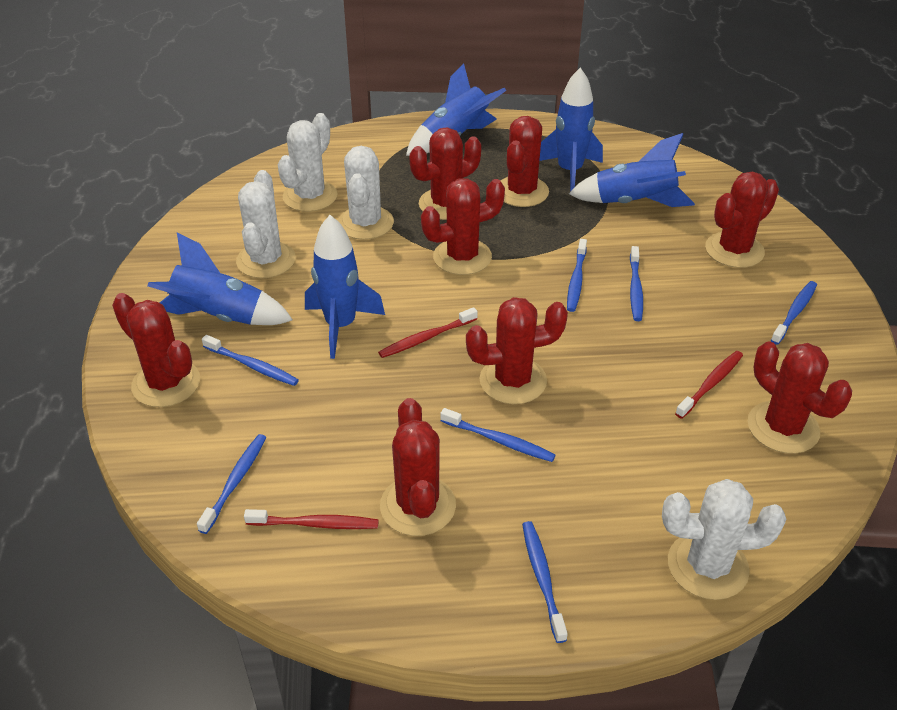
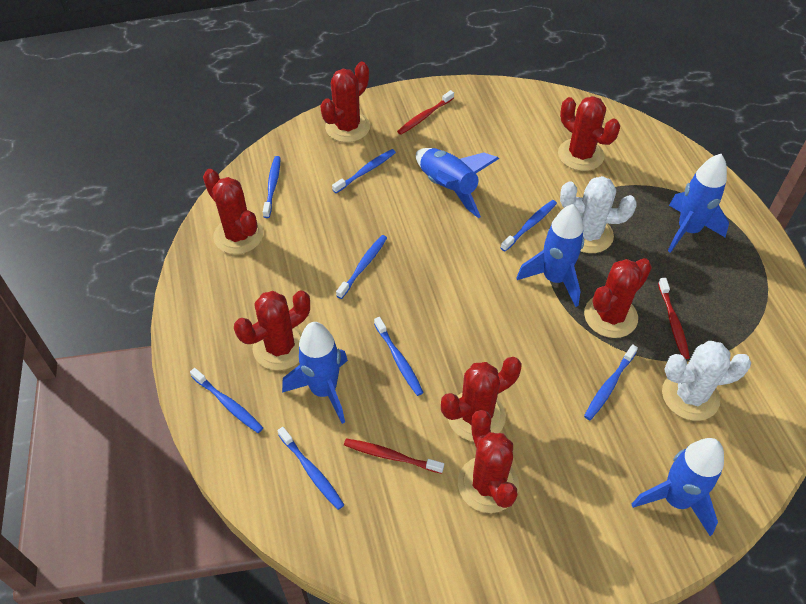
blue toothbrush: 7 -> 8
red cactus: 8 -> 7
white cactus: 4 -> 2

